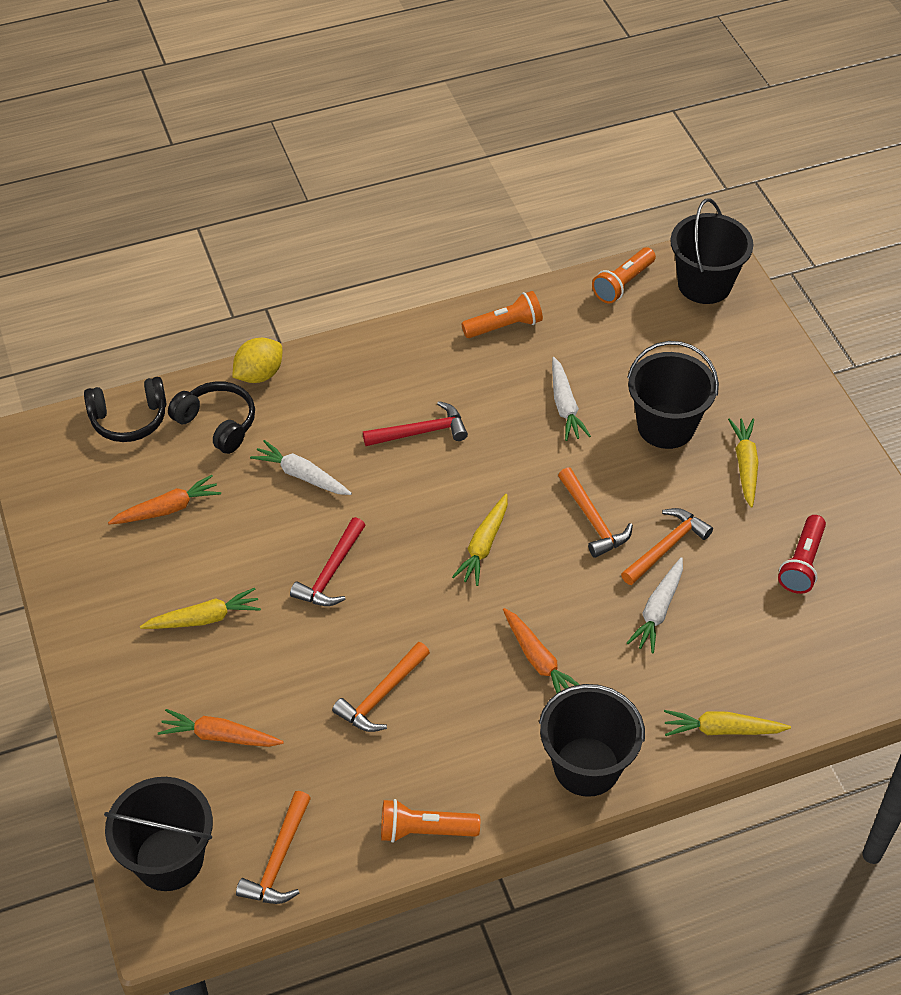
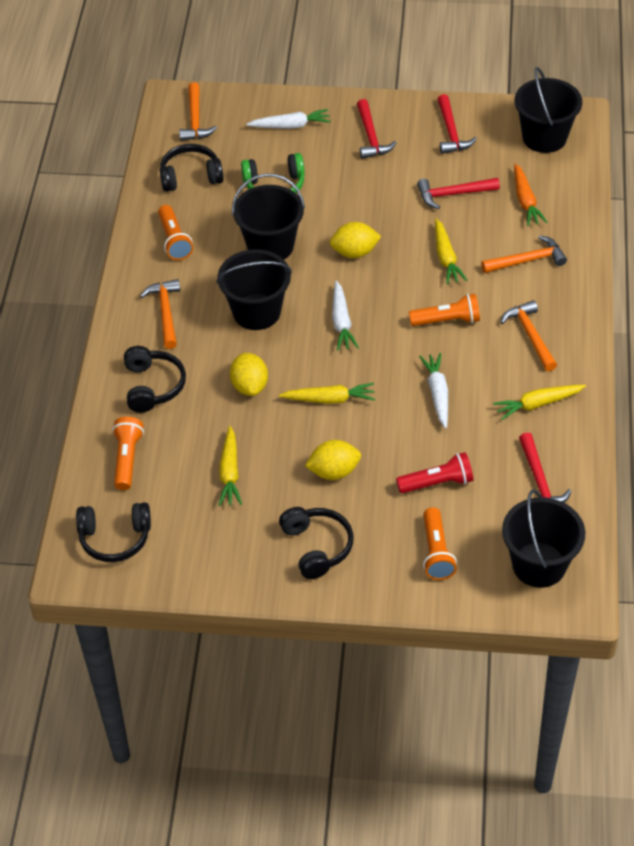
black headphones: 2 -> 4
green headphones: 0 -> 1
orange carrot: 3 -> 1
orange flashlight: 3 -> 4
red hammer: 2 -> 4
yellow lemon: 1 -> 3

